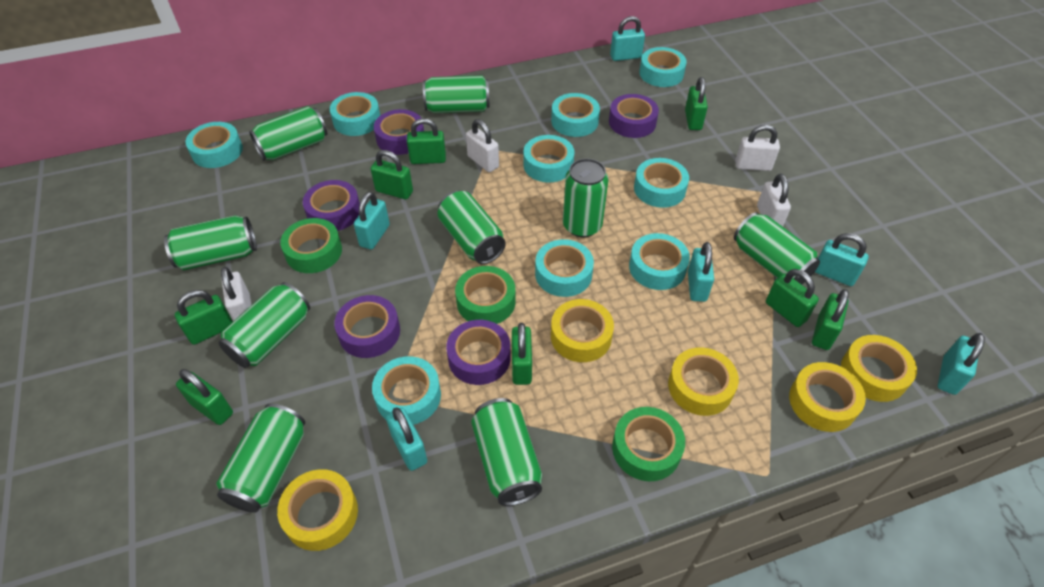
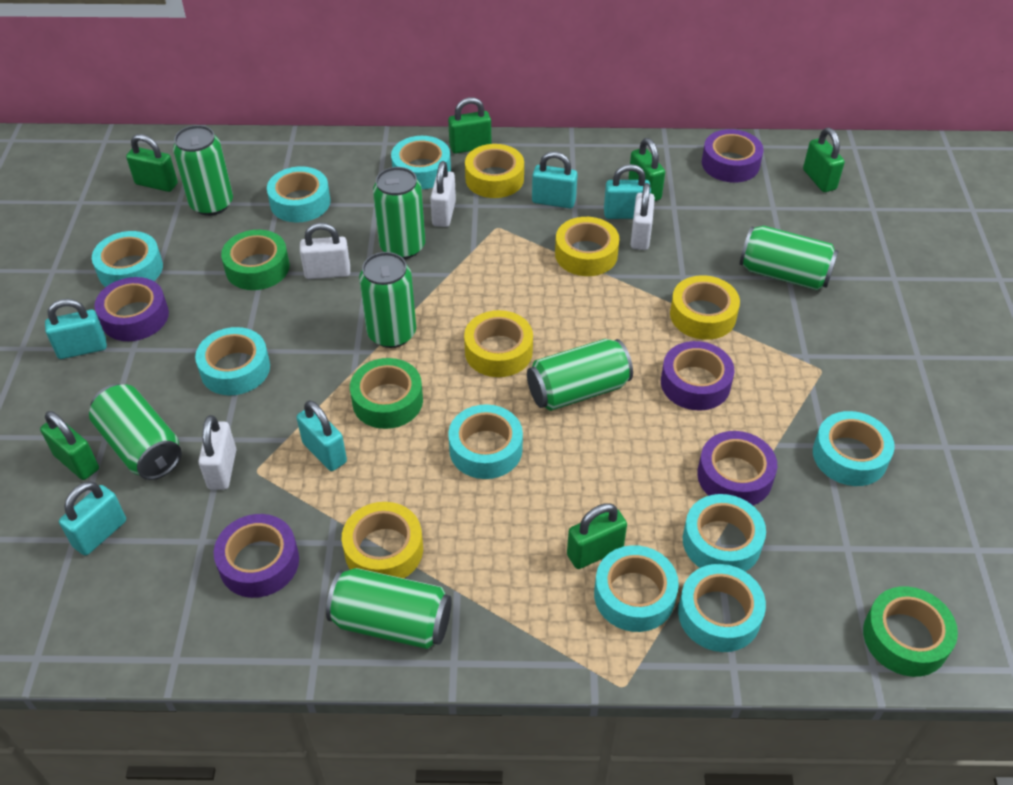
green can: 9 -> 7
green padlock: 8 -> 6
turquoise padlock: 6 -> 5

